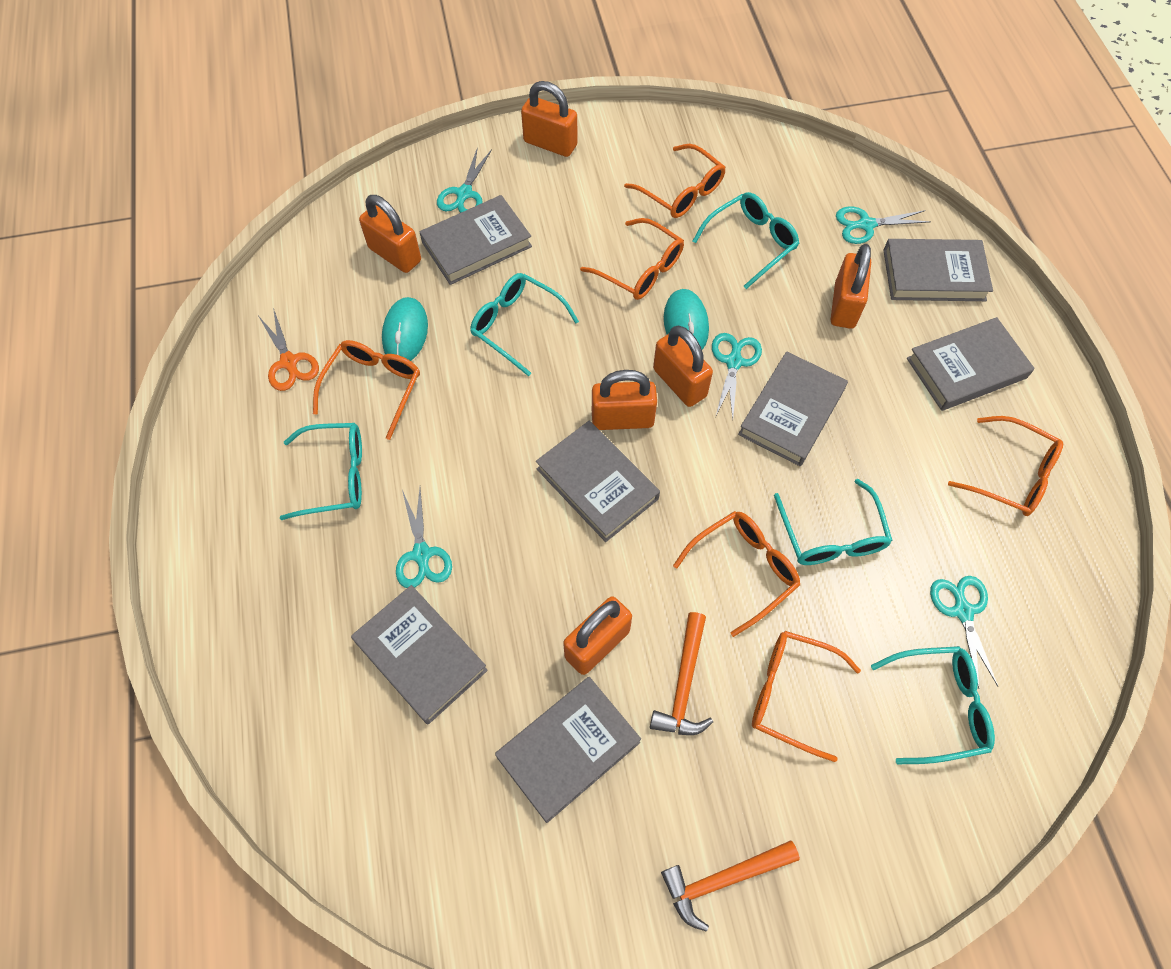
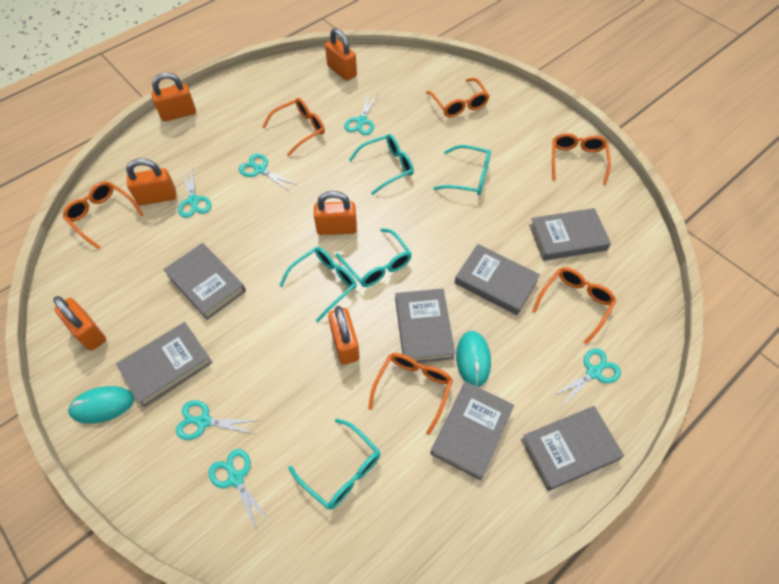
orange hammer: 2 -> 0
orange scissors: 1 -> 0
turquoise scissors: 5 -> 6

